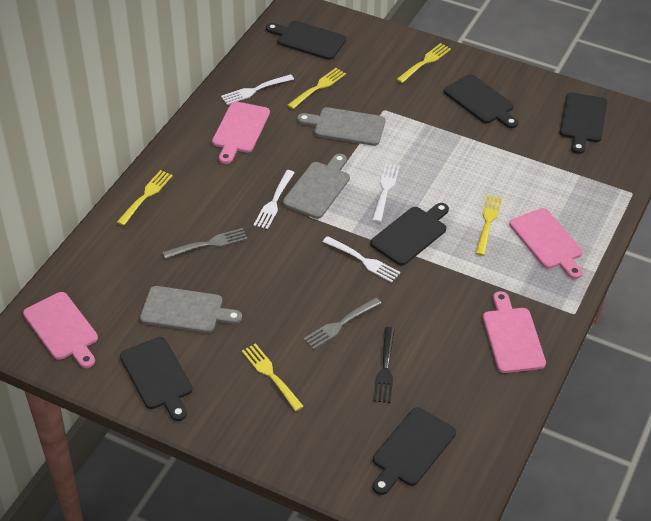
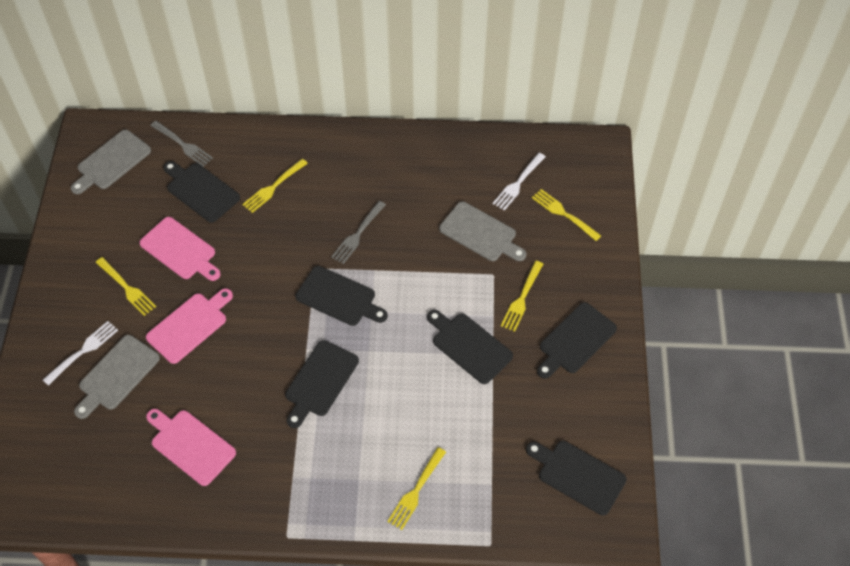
black fork: 1 -> 0
pink cutting board: 4 -> 3
white fork: 4 -> 2

